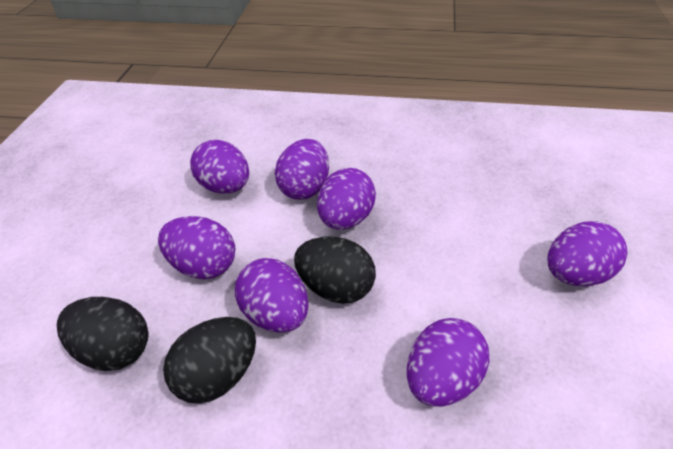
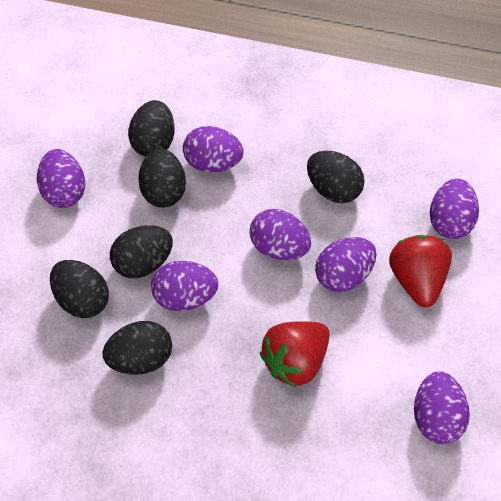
black egg: 3 -> 6
red strawberry: 0 -> 2

